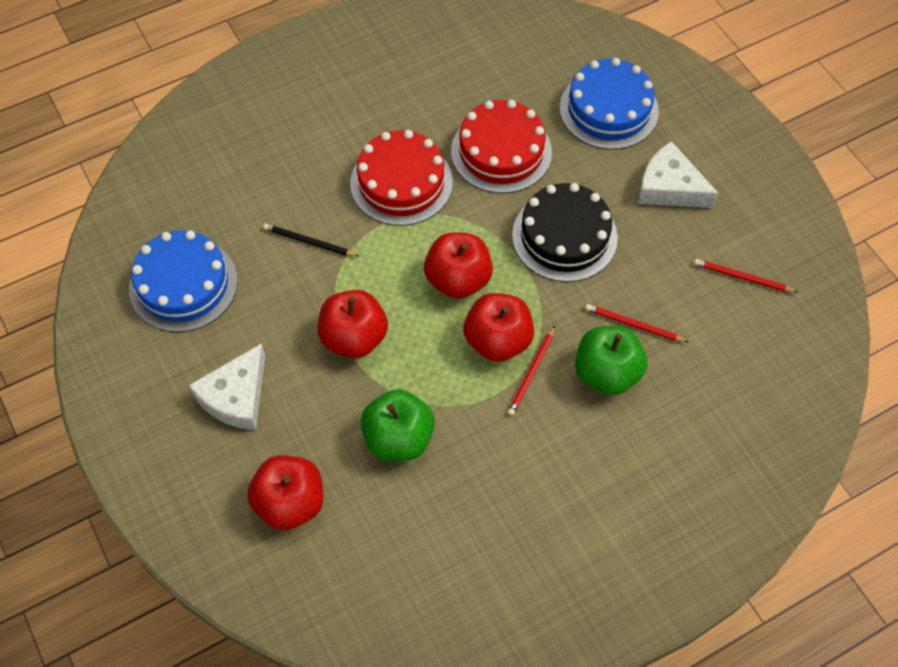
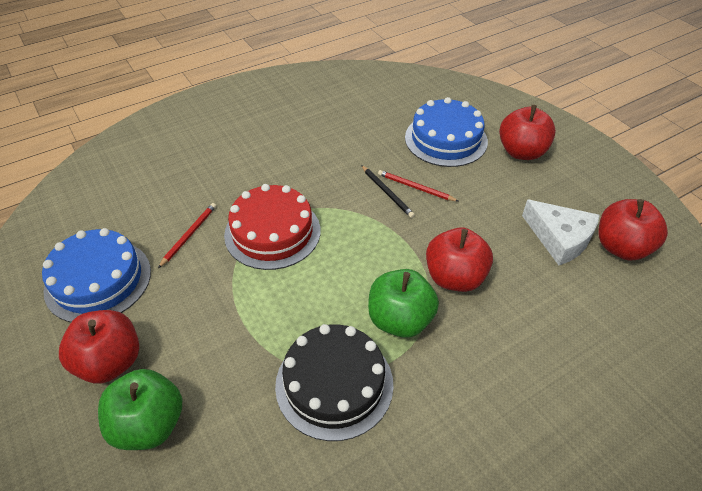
red cake: 2 -> 1
red pencil: 3 -> 2
white cheese: 2 -> 1

